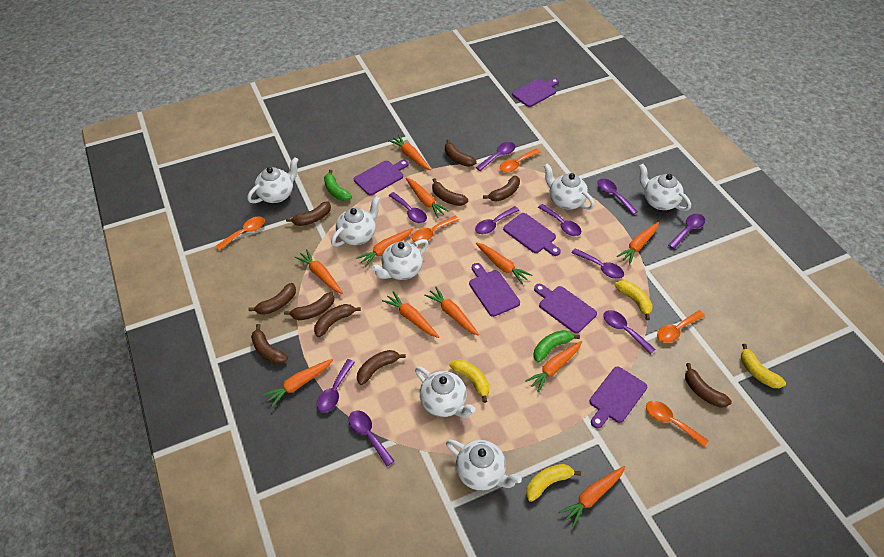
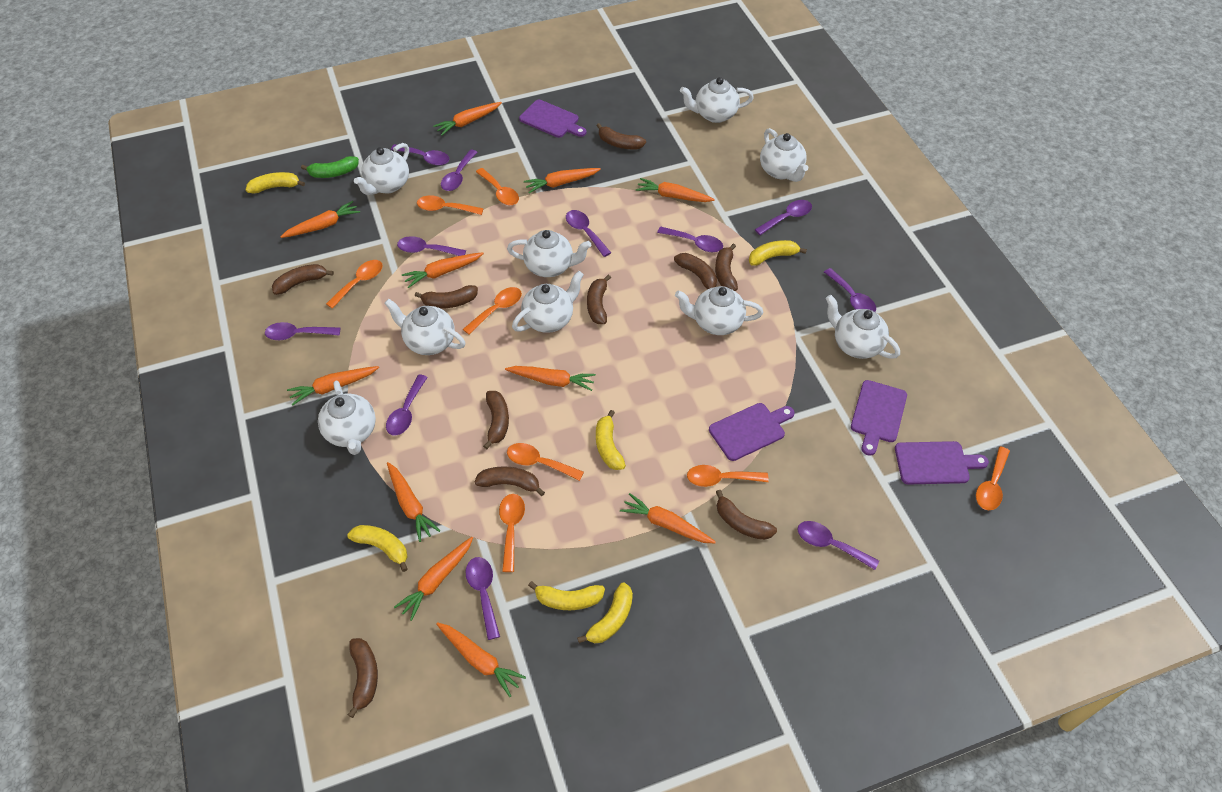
green banana: 2 -> 1
orange spoon: 5 -> 8
purple cutting board: 6 -> 4
purple spoon: 10 -> 11
white teapot: 7 -> 9
yellow banana: 4 -> 6

